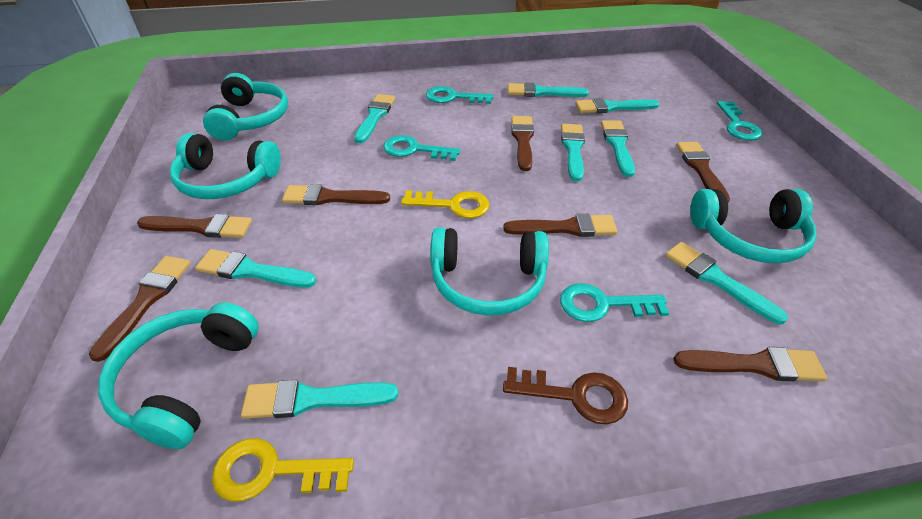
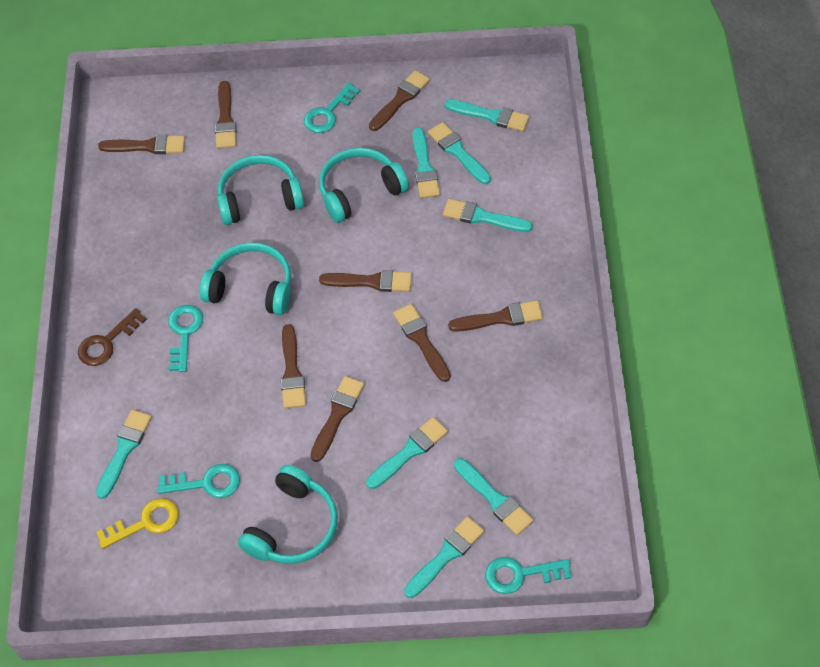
brown brush: 7 -> 8
turquoise headphones: 5 -> 4
yellow key: 2 -> 1

